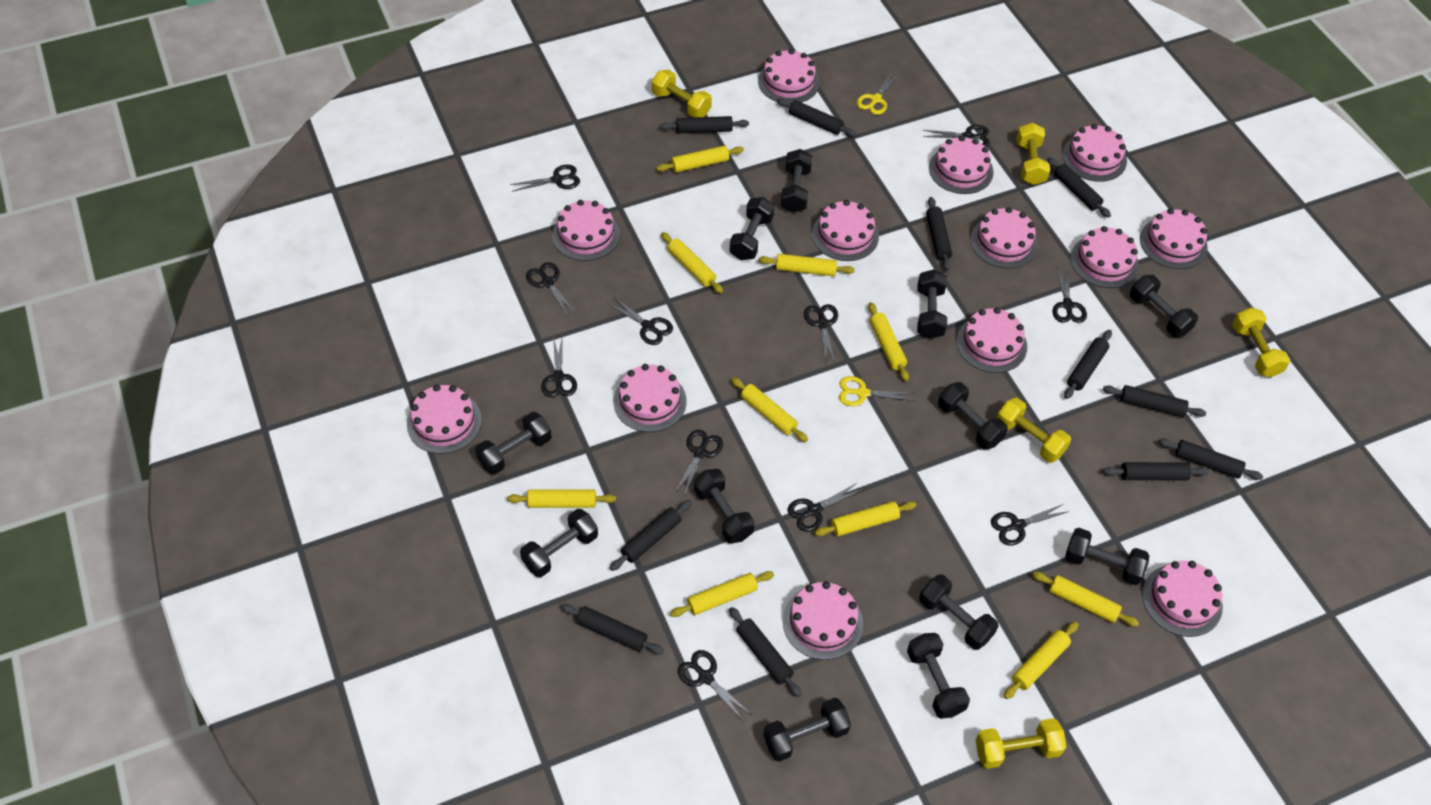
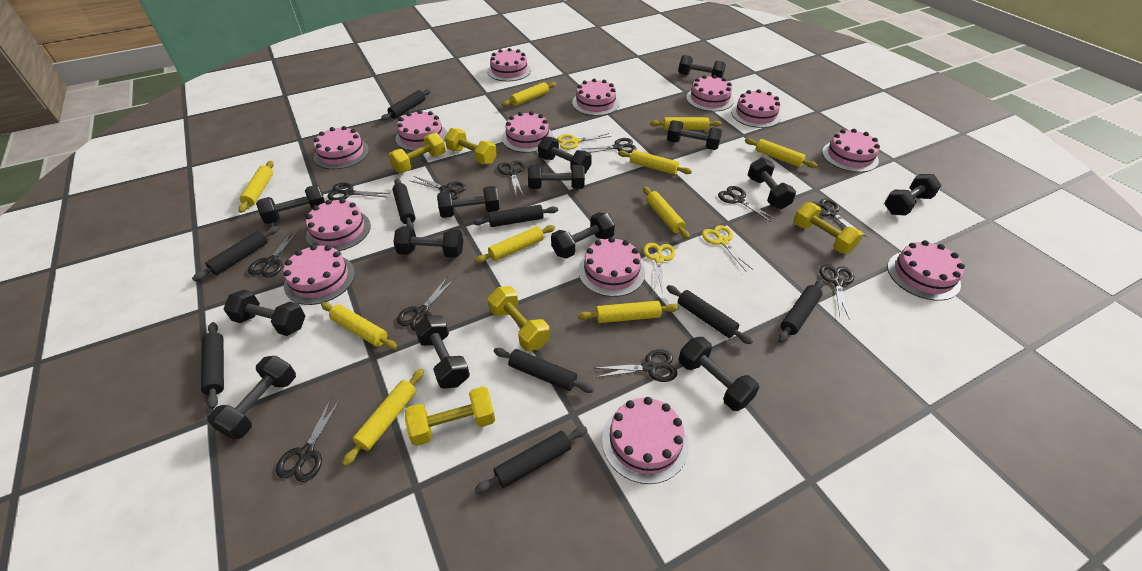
black dumbbell: 12 -> 14
black rolling pin: 11 -> 9
yellow scissors: 2 -> 3

